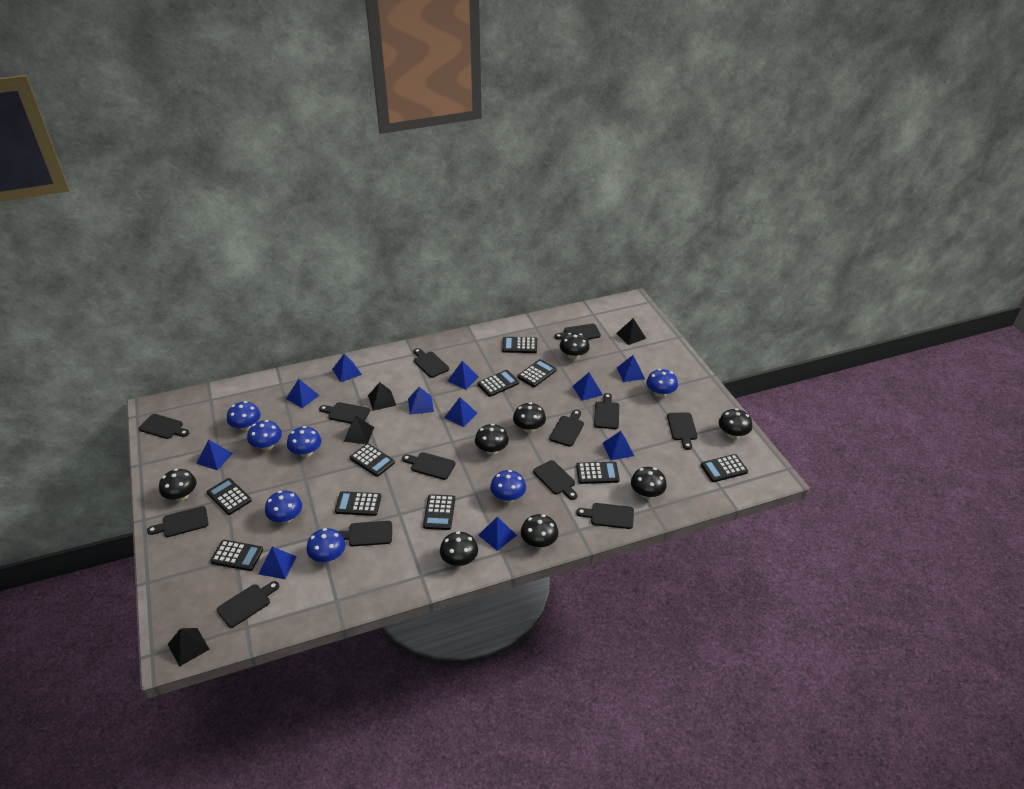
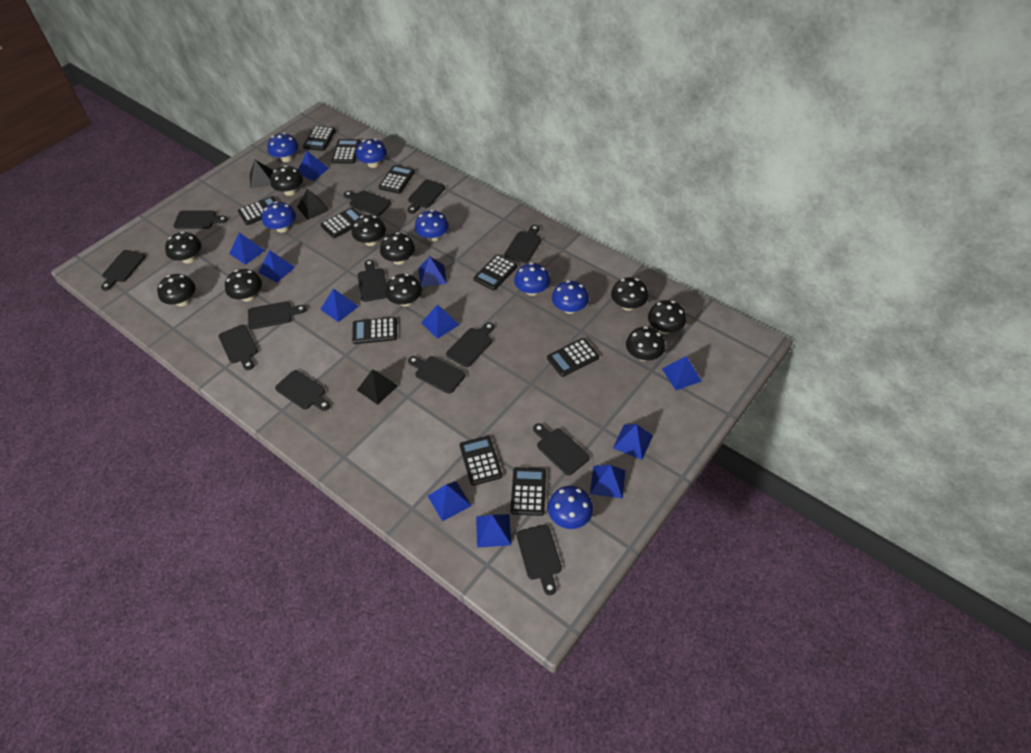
black mushroom: 8 -> 10
black pyramid: 4 -> 3

